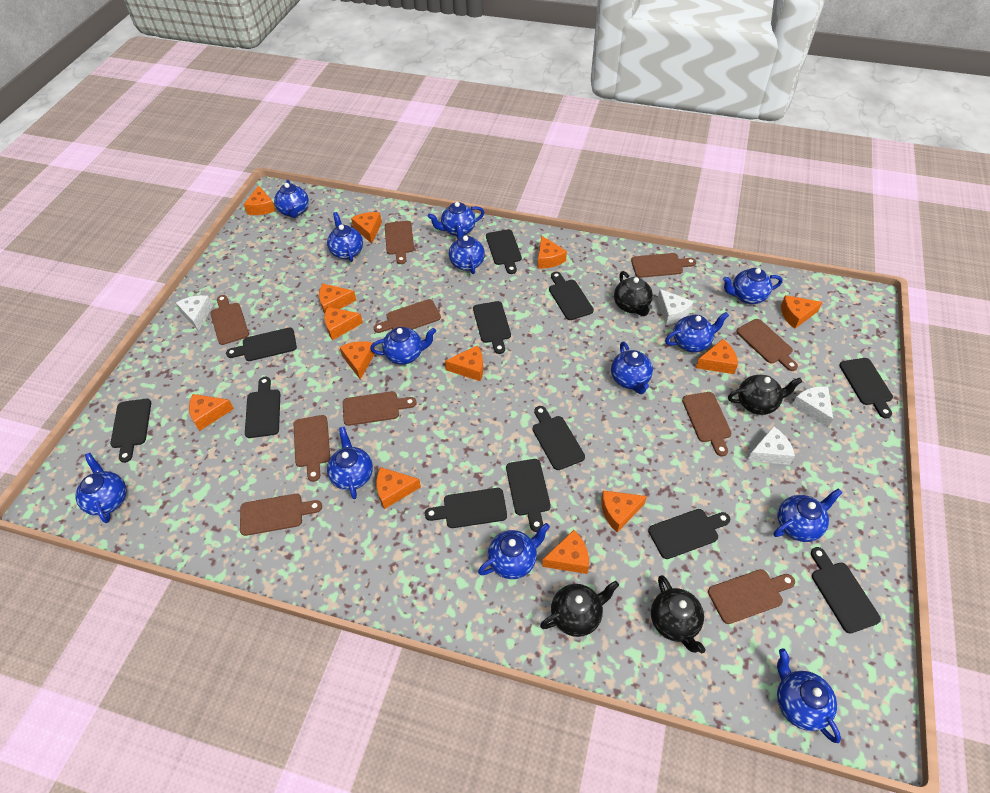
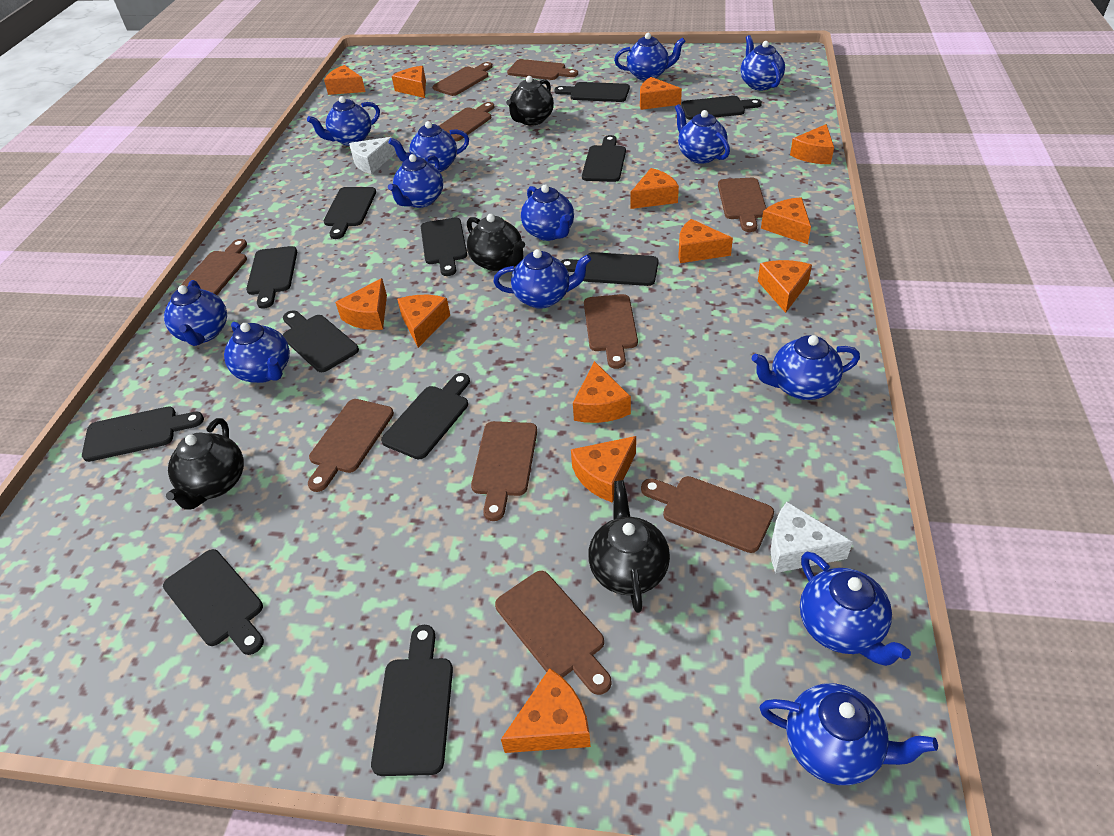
white cheese: 4 -> 2

